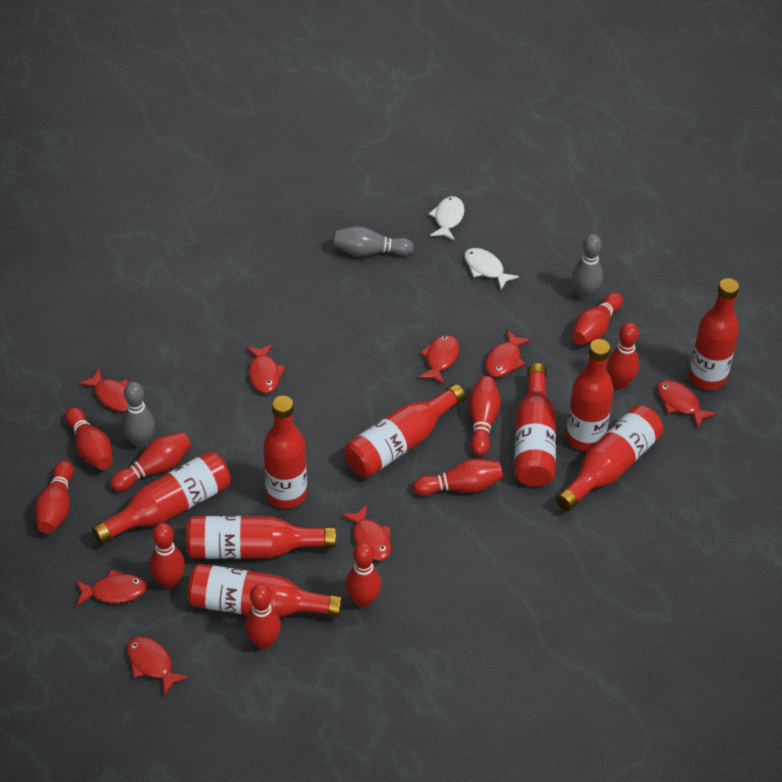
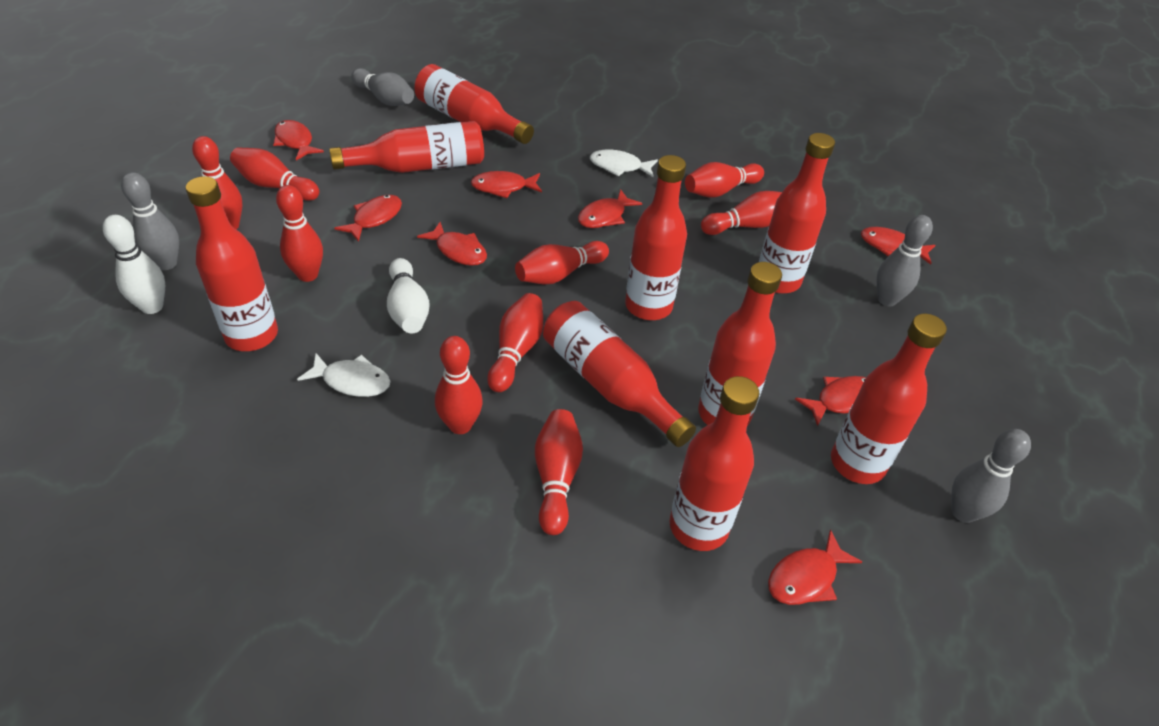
grey bowling pin: 3 -> 4
red bowling pin: 10 -> 9
white bowling pin: 0 -> 2

